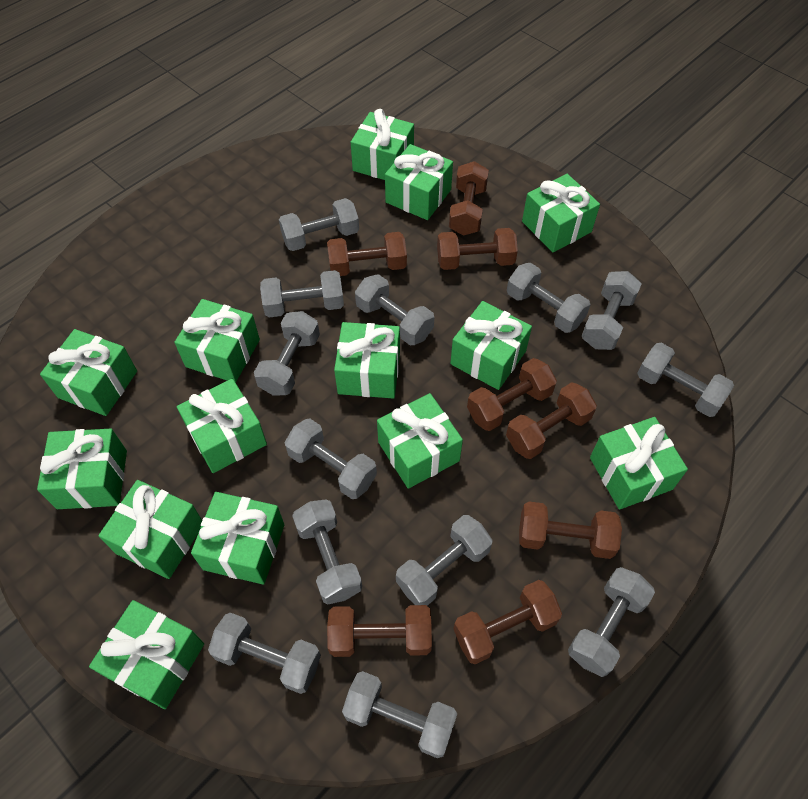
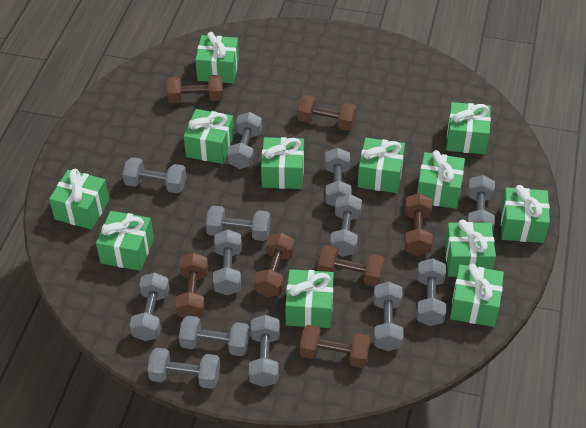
brown dumbbell: 8 -> 7
green gift: 14 -> 12

